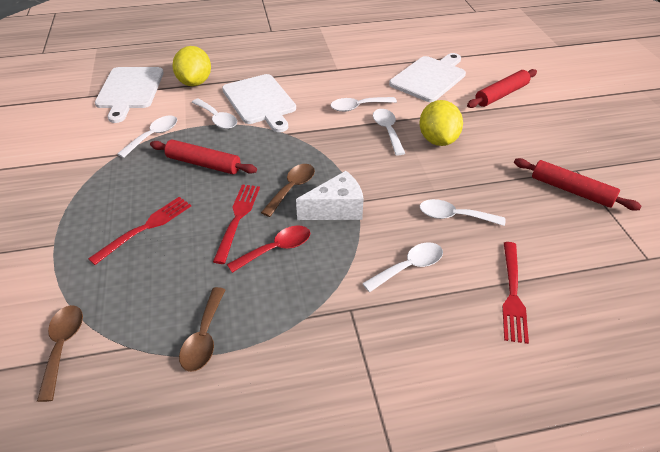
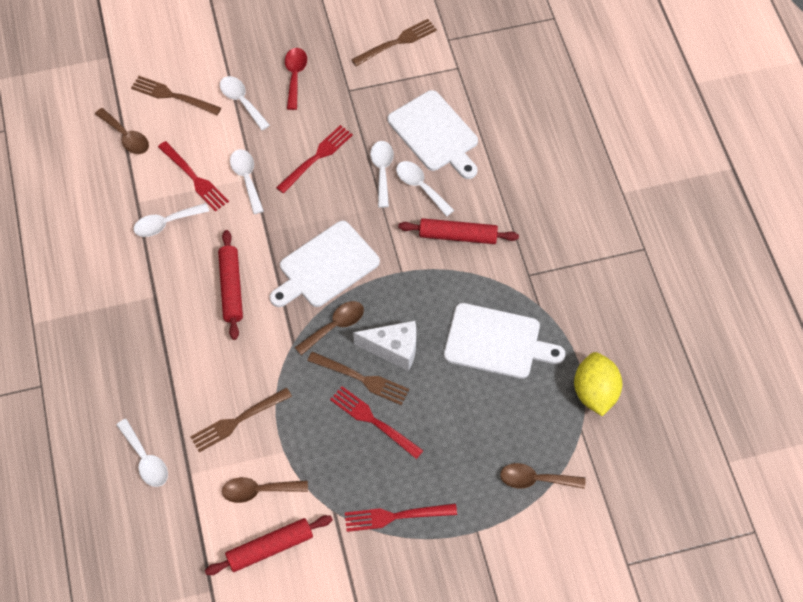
brown fork: 0 -> 4
brown spoon: 3 -> 4
red fork: 3 -> 4
yellow lemon: 2 -> 1

